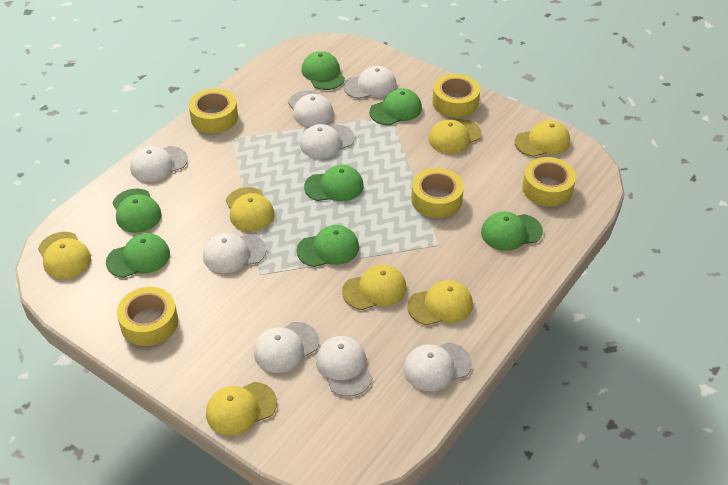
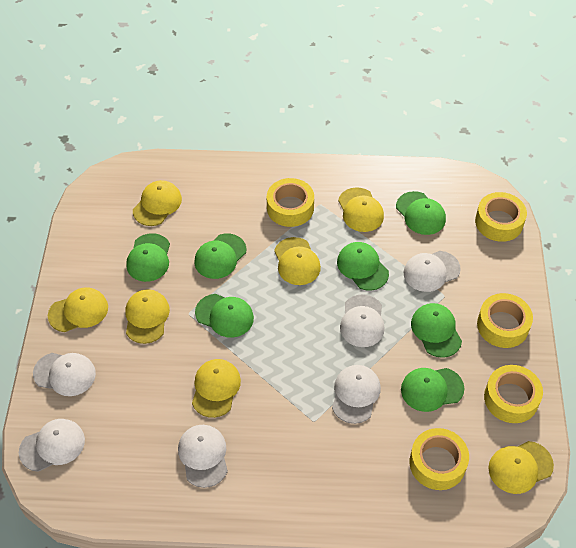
white cap: 8 -> 6

